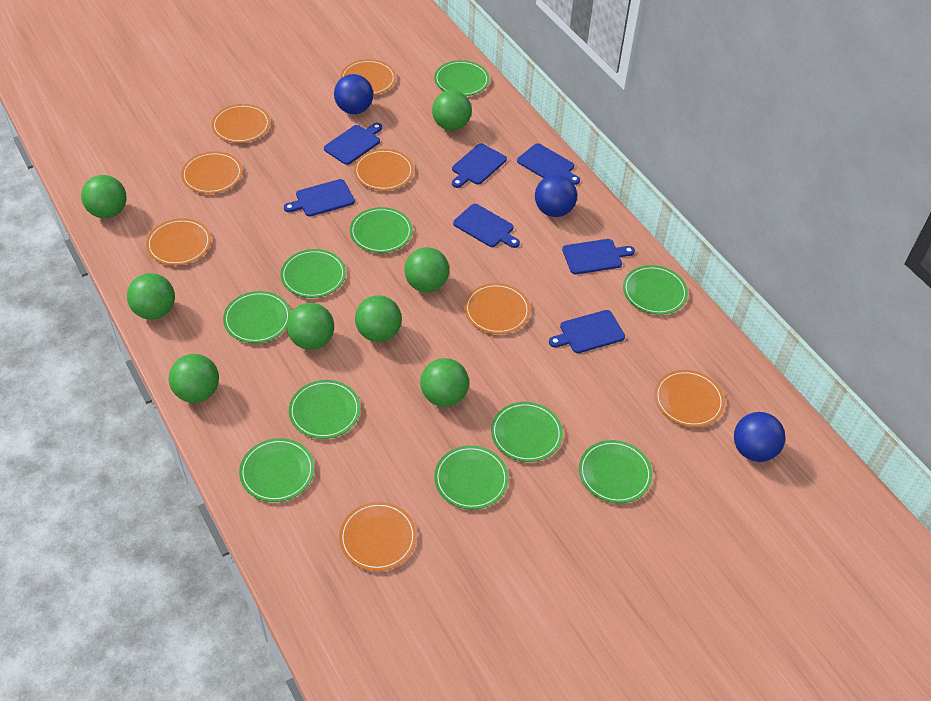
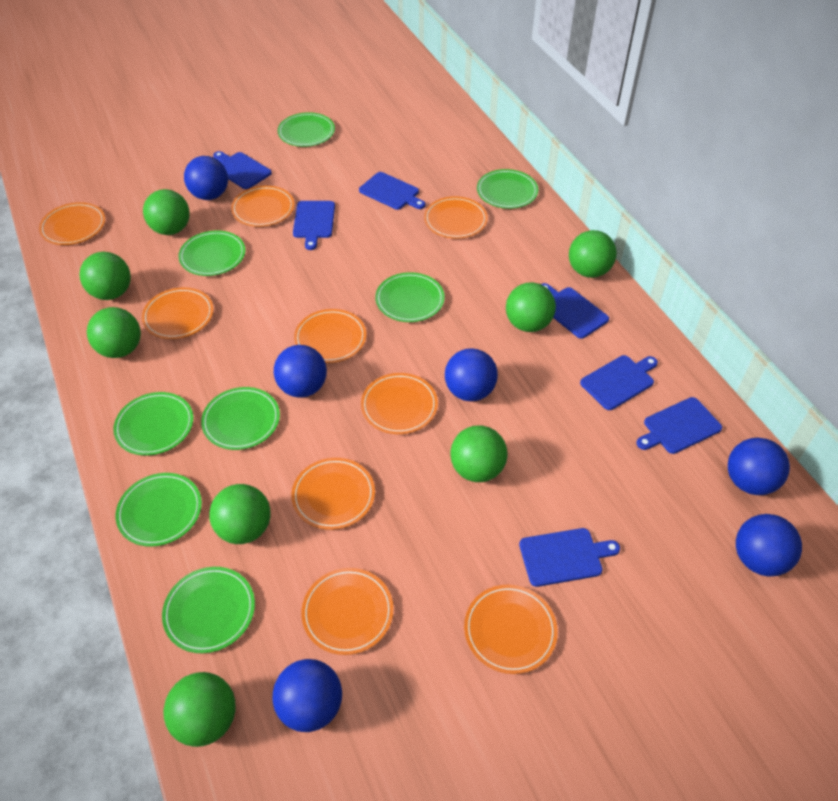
blue ball: 3 -> 6
green plate: 10 -> 8
orange plate: 8 -> 9

